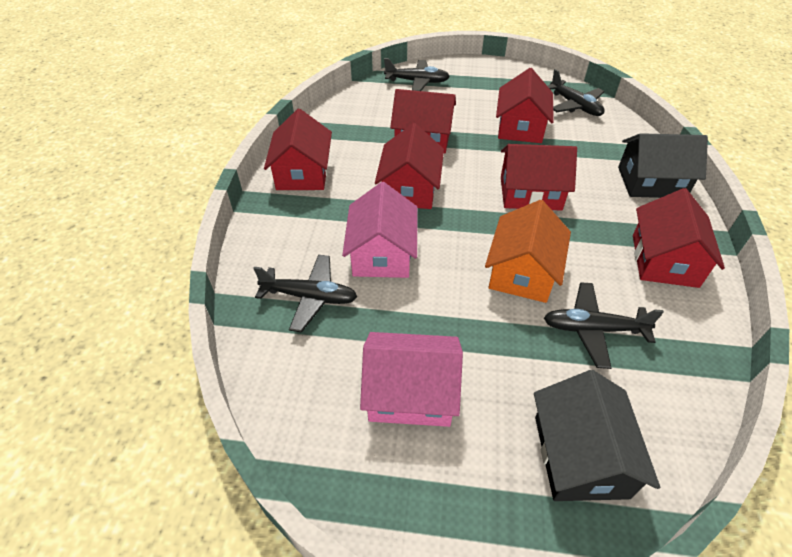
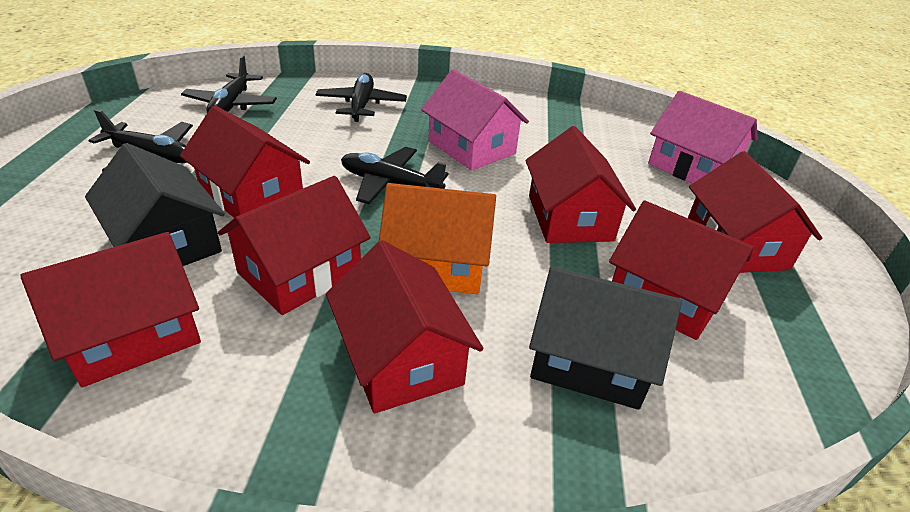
red house: 6 -> 7

